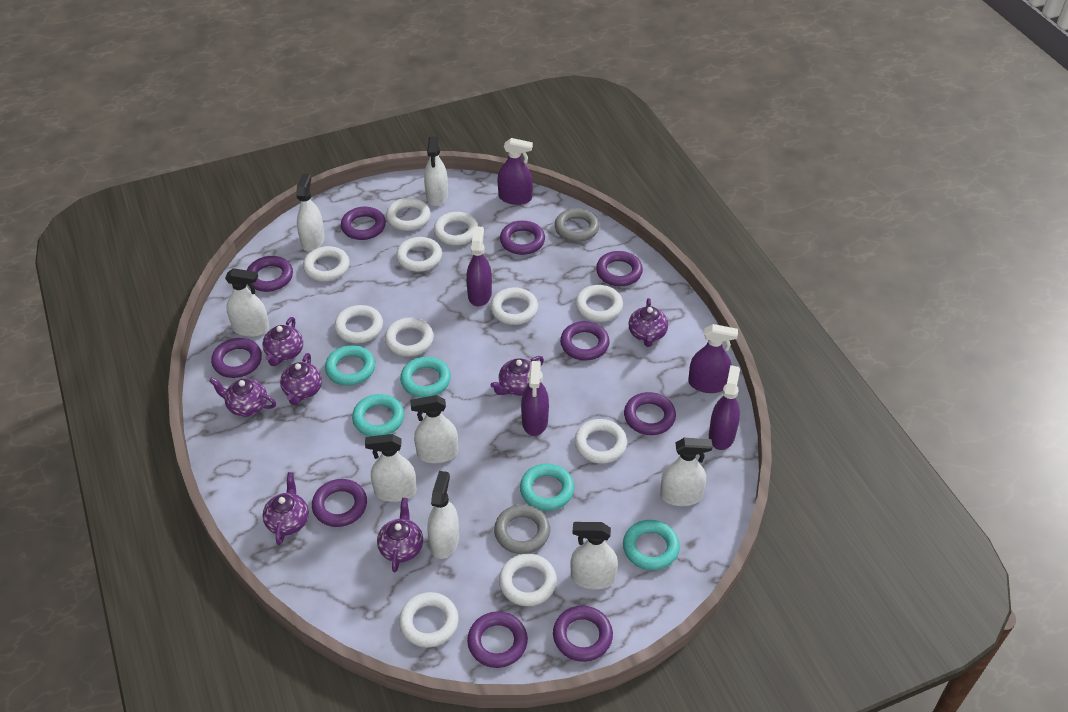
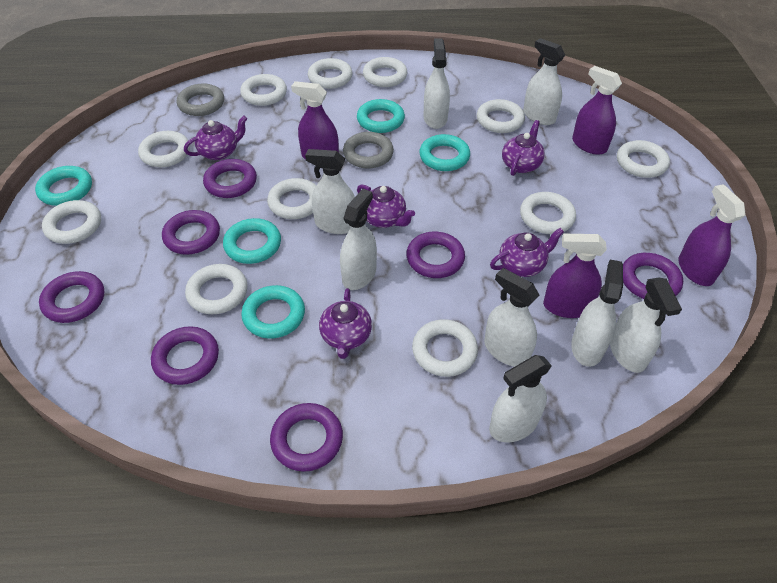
purple ring: 10 -> 7
purple spray bottle: 5 -> 4
purple teapot: 7 -> 5

